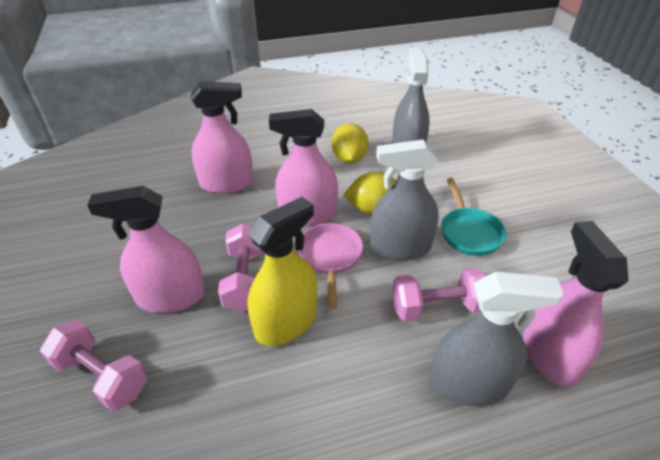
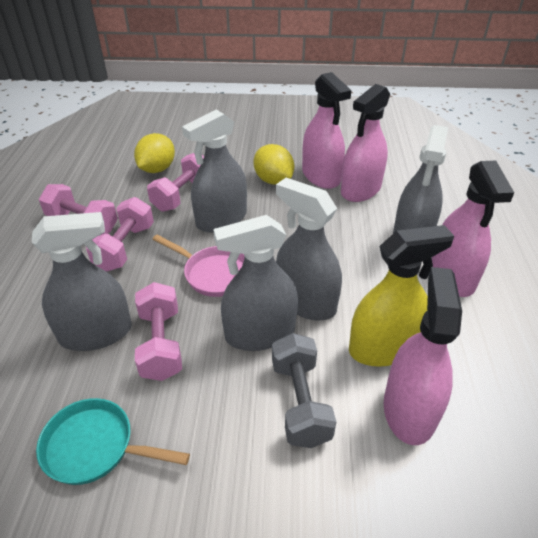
grey dumbbell: 0 -> 1
grey spray bottle: 3 -> 5
pink dumbbell: 3 -> 4

